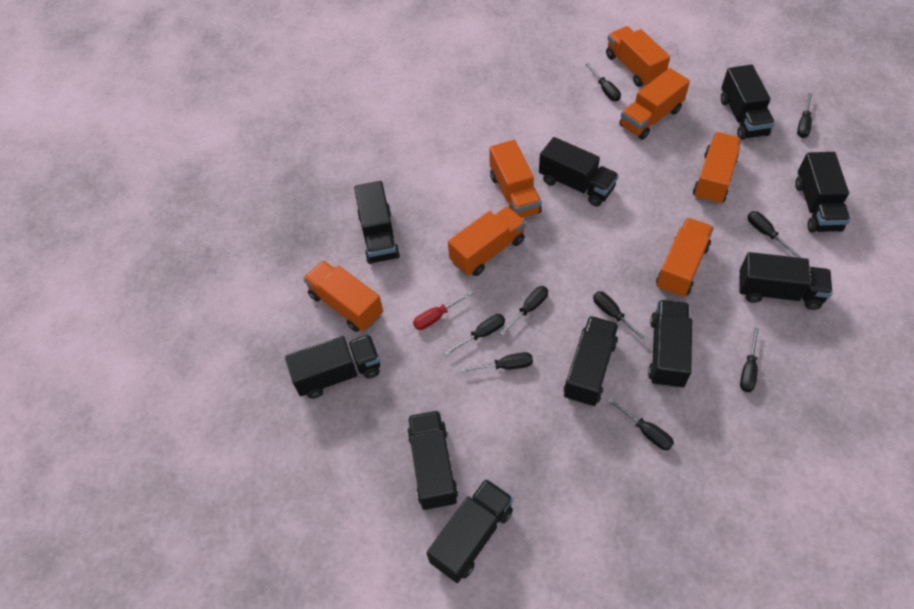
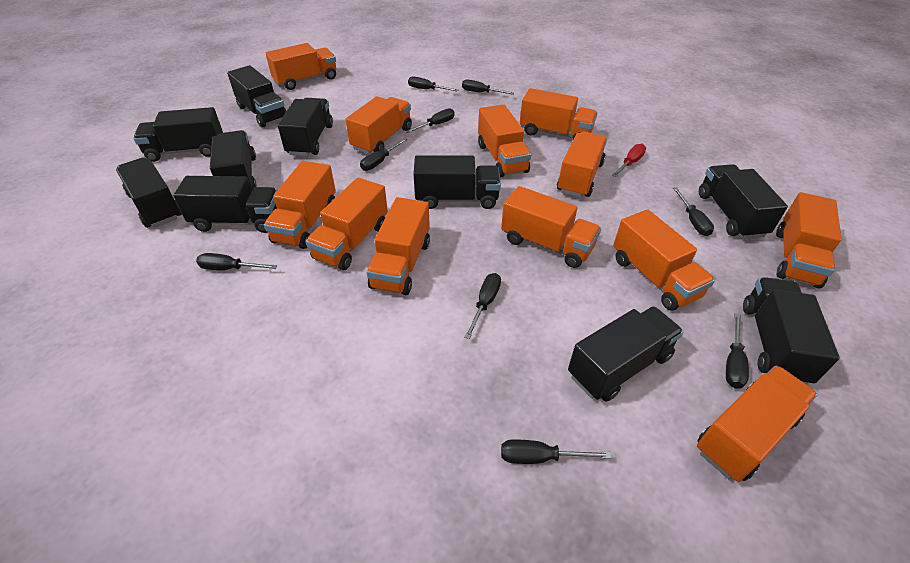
orange truck: 7 -> 12

